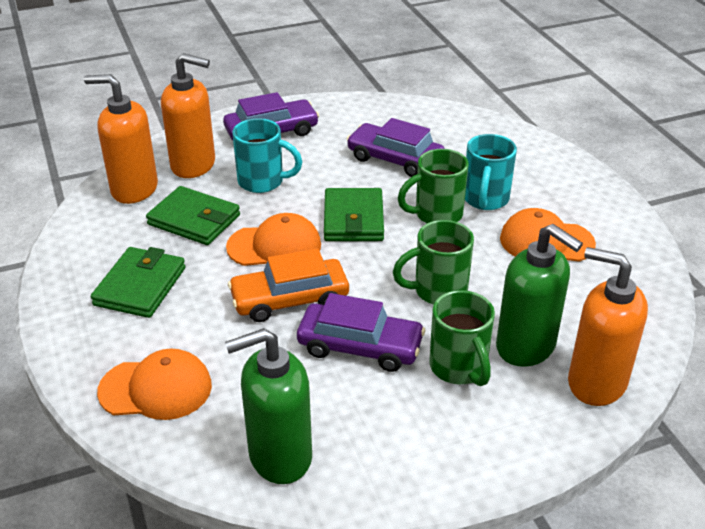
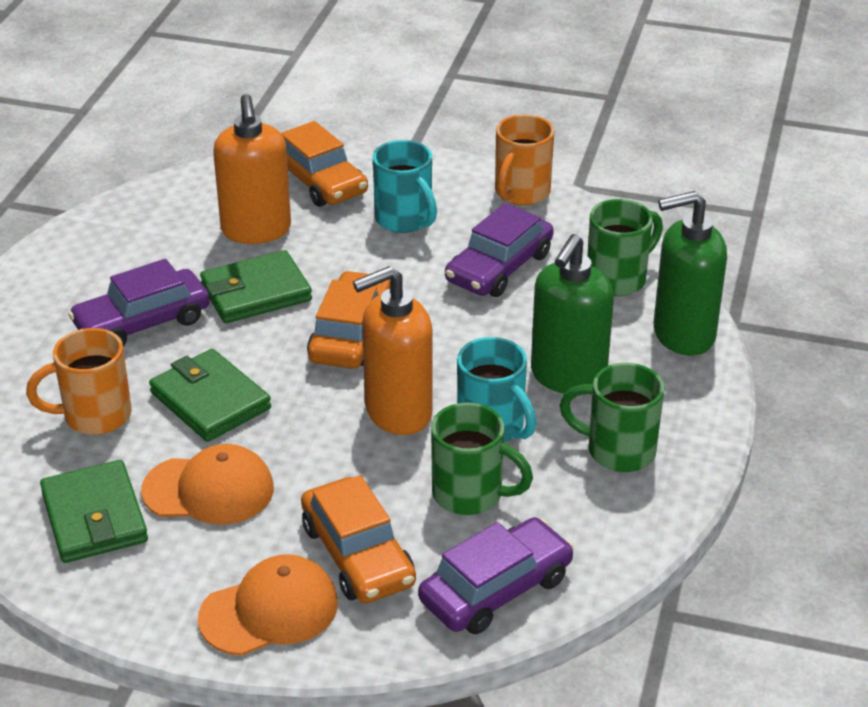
orange cap: 3 -> 2
orange car: 1 -> 3
orange mug: 0 -> 2
orange soap dispenser: 3 -> 2

